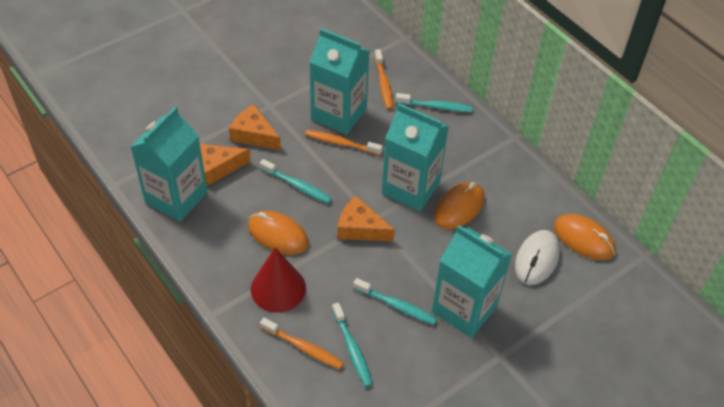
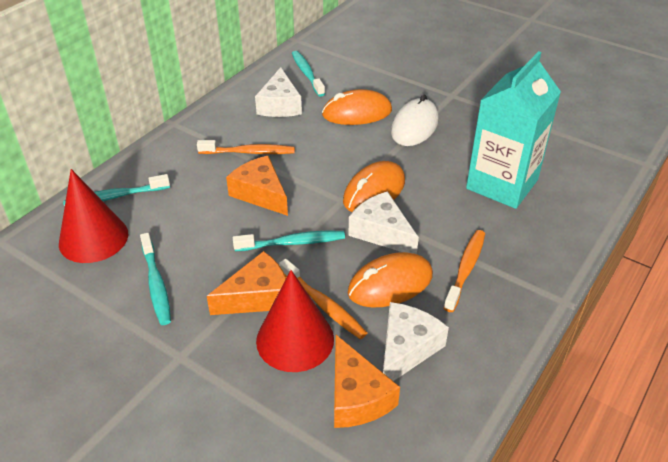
red cone: 1 -> 2
turquoise carton: 4 -> 1
white cheese: 0 -> 3

